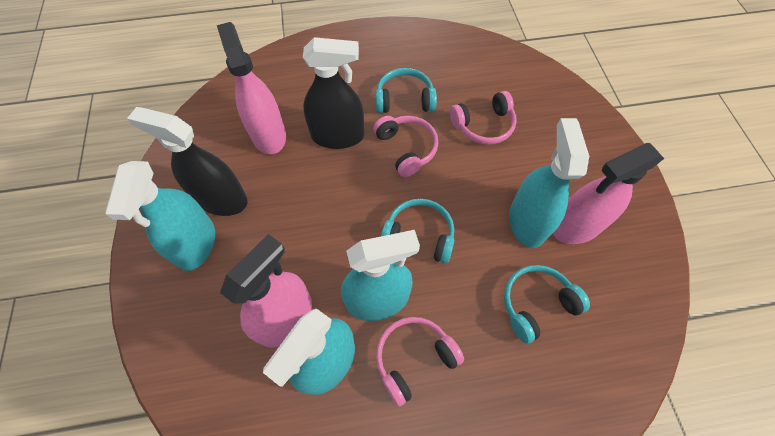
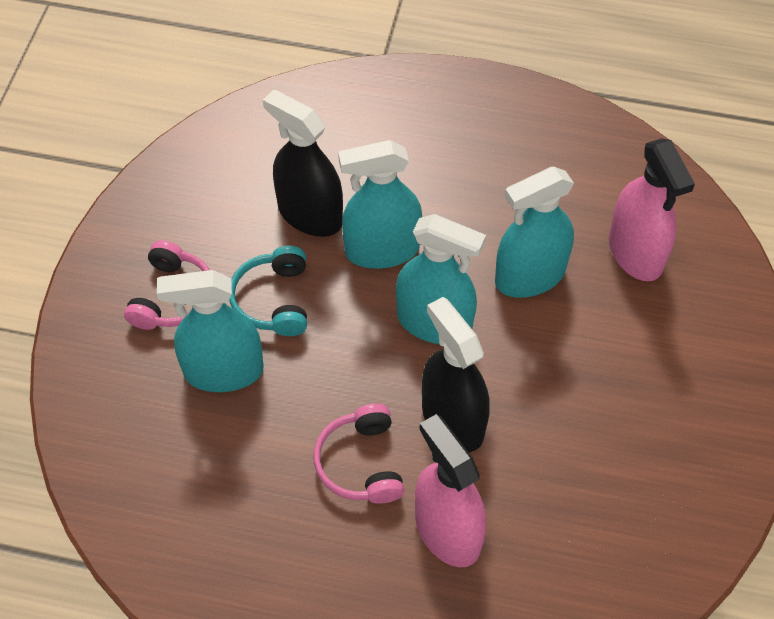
pink headphones: 3 -> 2
pink spray bottle: 3 -> 2
turquoise headphones: 3 -> 1

